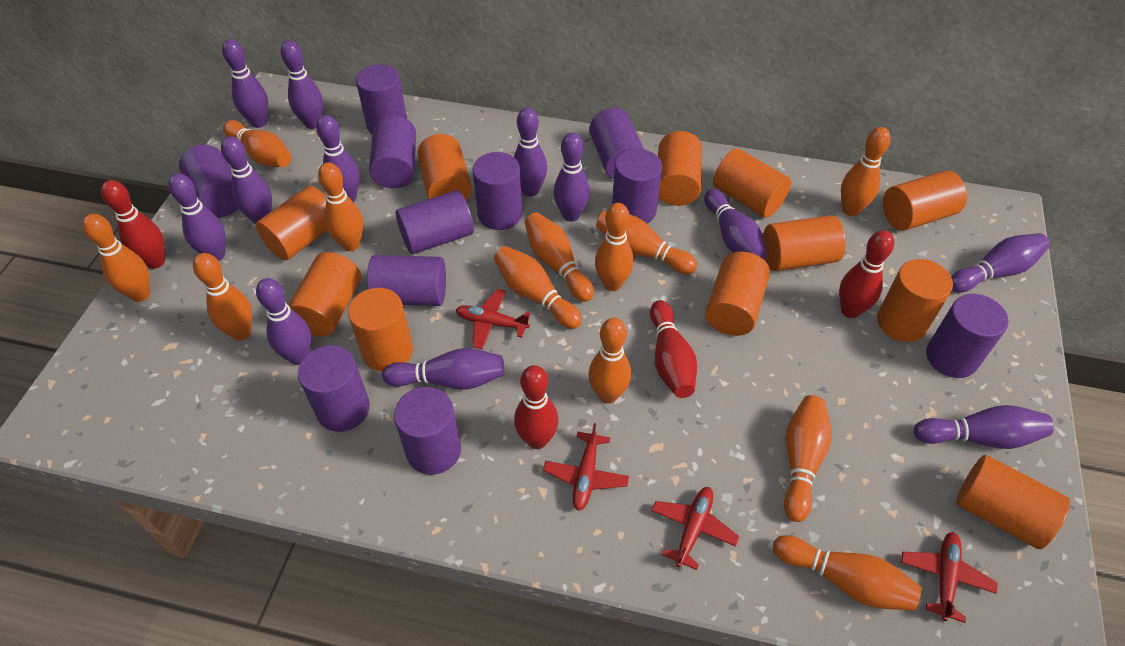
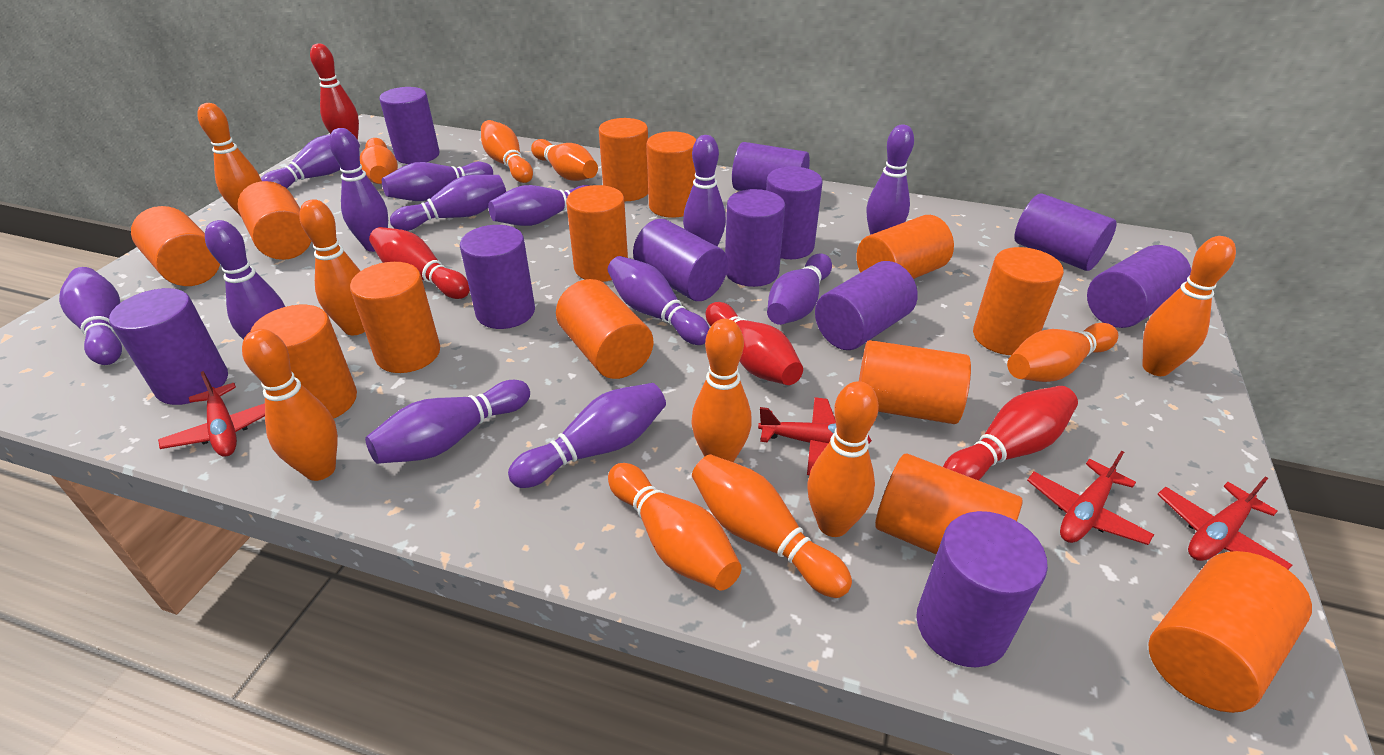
orange cylinder: 11 -> 13
purple bowling pin: 12 -> 13

